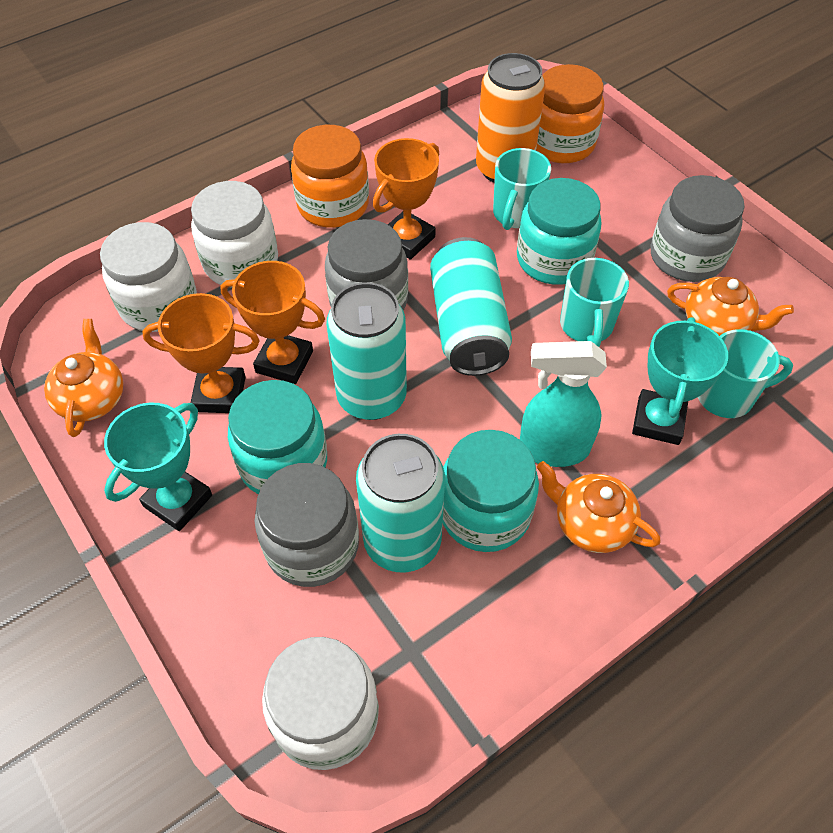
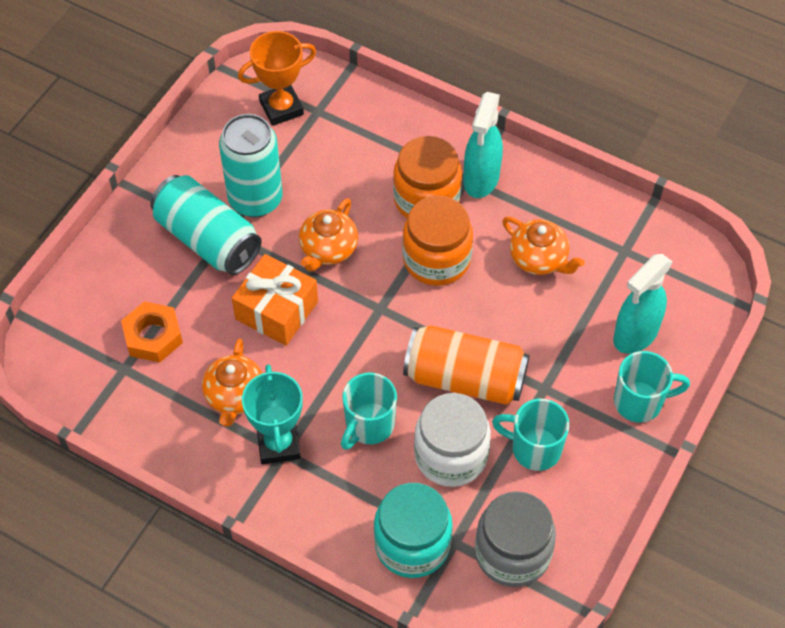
grey jar: 3 -> 1
orange gift: 0 -> 1
orange nut: 0 -> 1
orange trophy: 3 -> 1
turquoise can: 3 -> 2
turquoise jar: 3 -> 1
turquoise spray bottle: 1 -> 2
turquoise trophy: 2 -> 1
white jar: 3 -> 1

